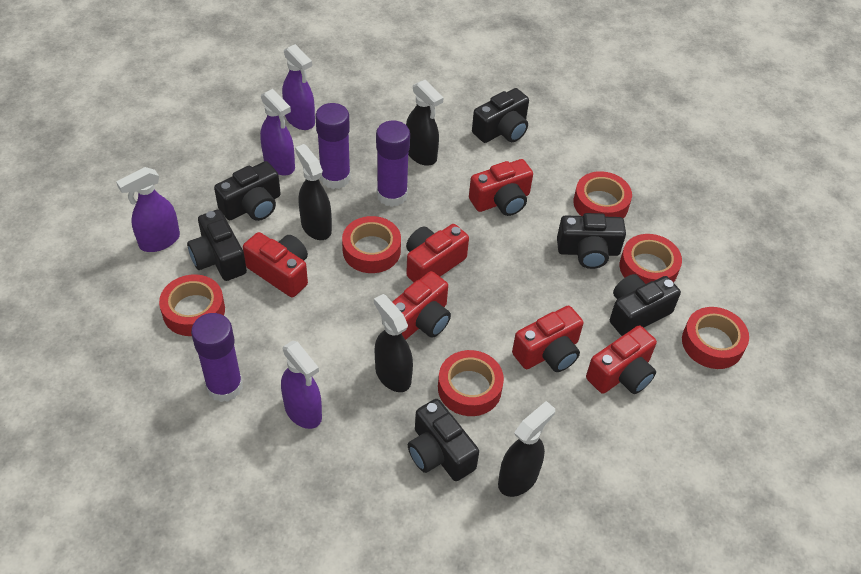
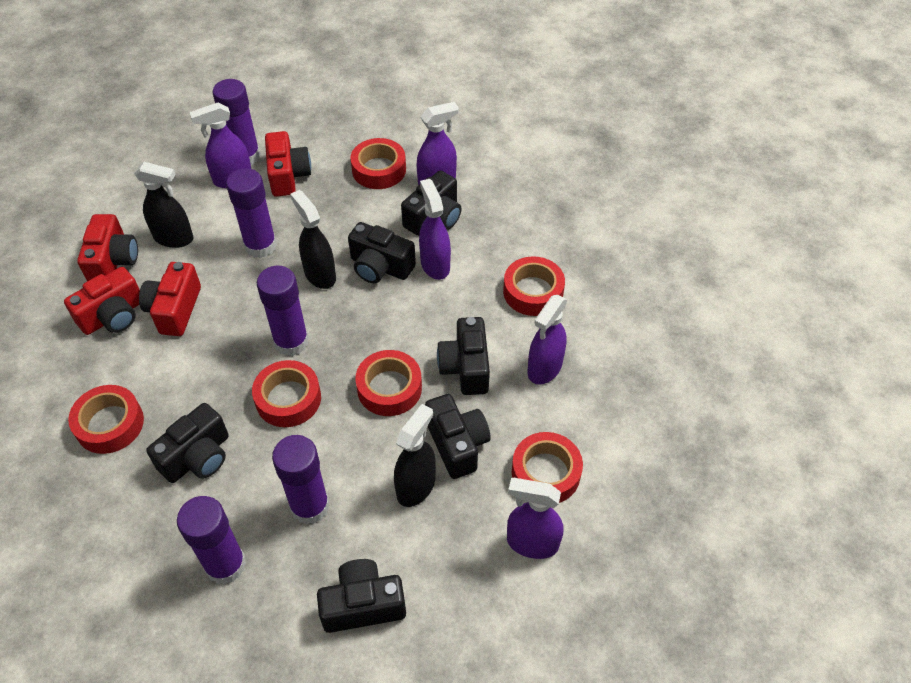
black spray bottle: 4 -> 3
purple glue stick: 3 -> 5
purple spray bottle: 4 -> 5
red camera: 6 -> 4

